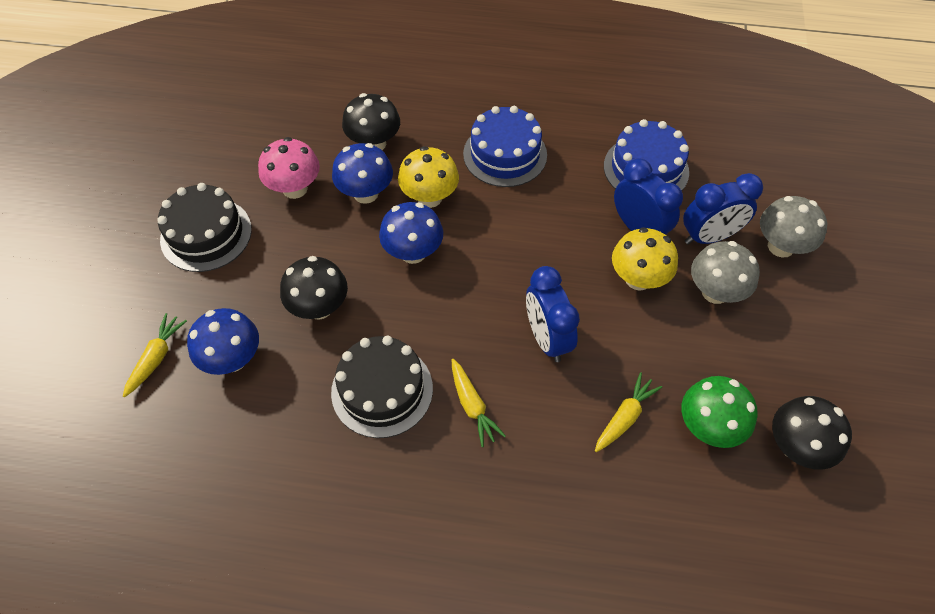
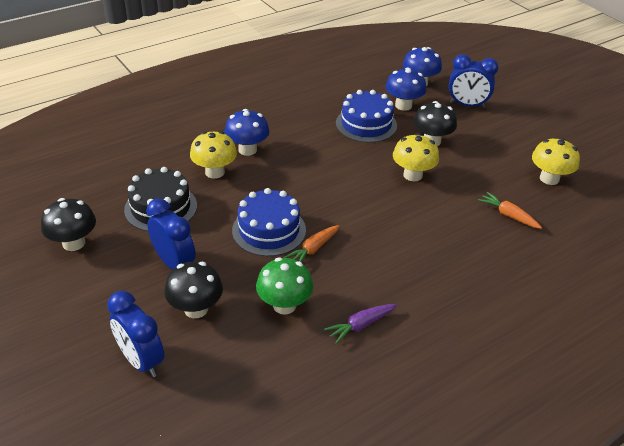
black cake: 2 -> 1
grey mushroom: 2 -> 0
orange carrot: 0 -> 2
pink mushroom: 1 -> 0
purple carrot: 0 -> 1
yellow carrot: 3 -> 0
yellow mushroom: 2 -> 3

